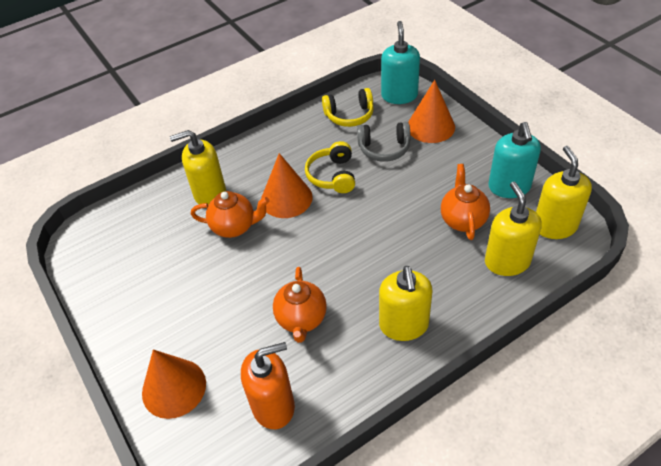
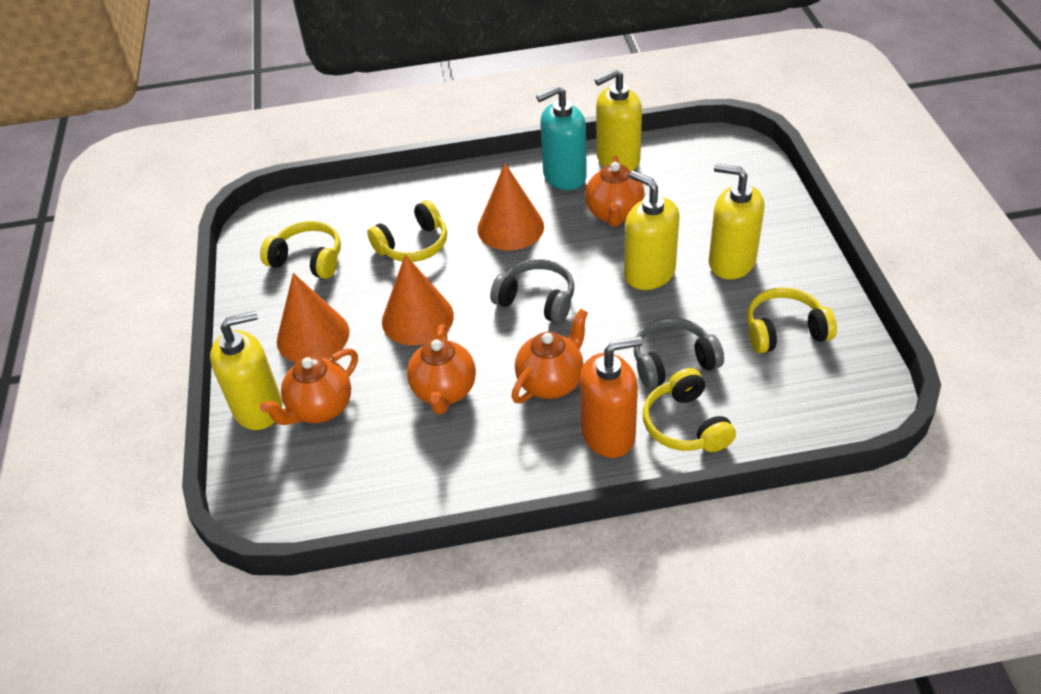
grey headphones: 1 -> 2
orange teapot: 3 -> 4
turquoise soap dispenser: 2 -> 1
yellow headphones: 2 -> 4

